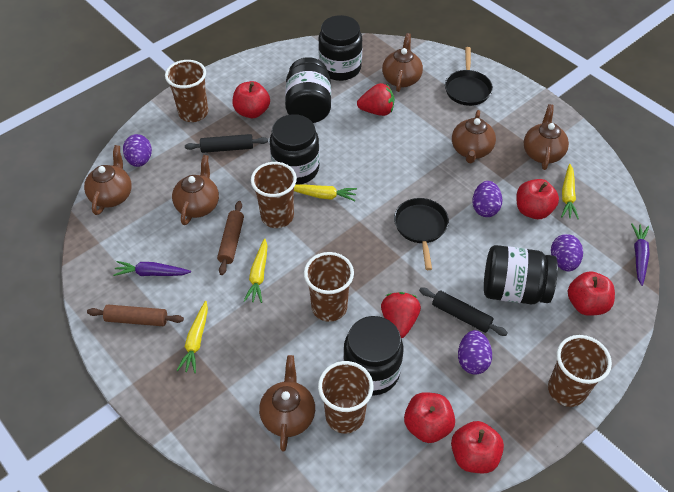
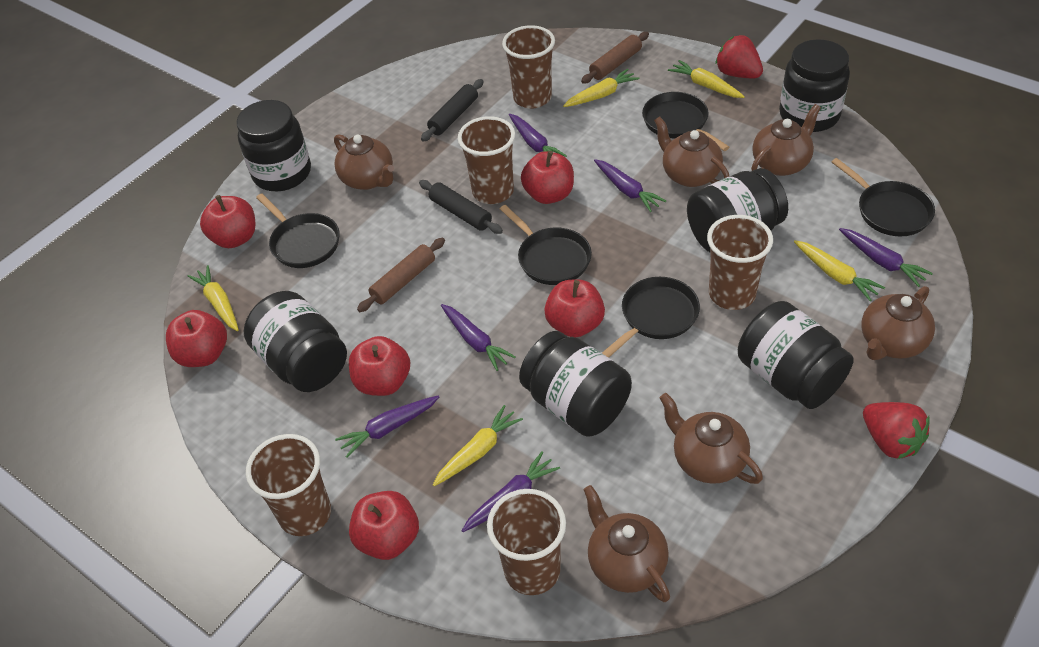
black jar: 5 -> 6
black pan: 2 -> 5
purple carrot: 2 -> 6
purple egg: 4 -> 0
red apple: 5 -> 6
yellow carrot: 4 -> 5

